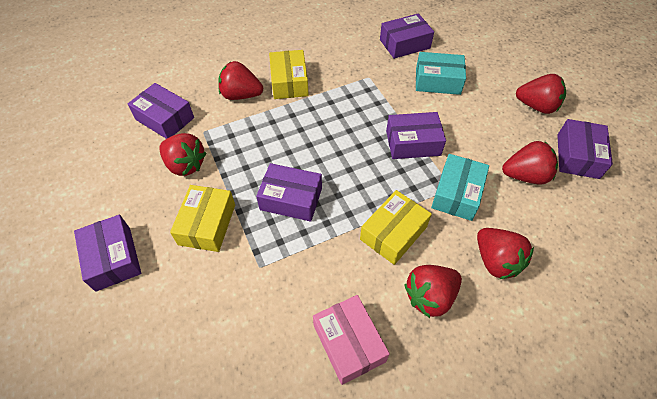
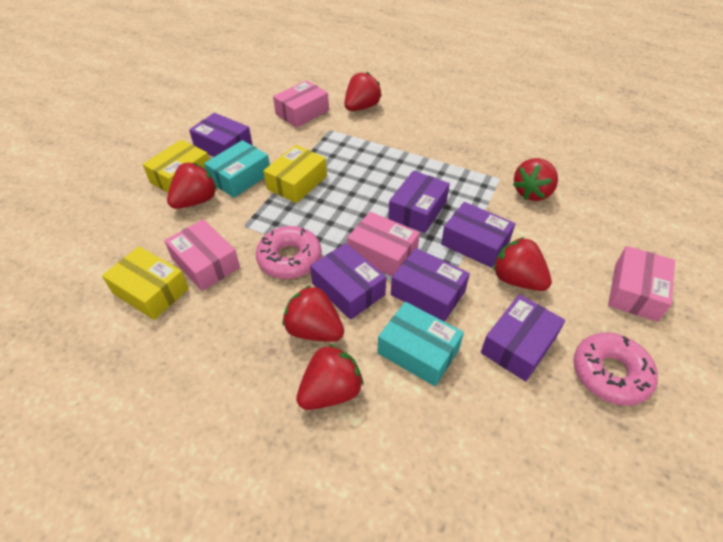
pink box: 1 -> 4
pink donut: 0 -> 2

